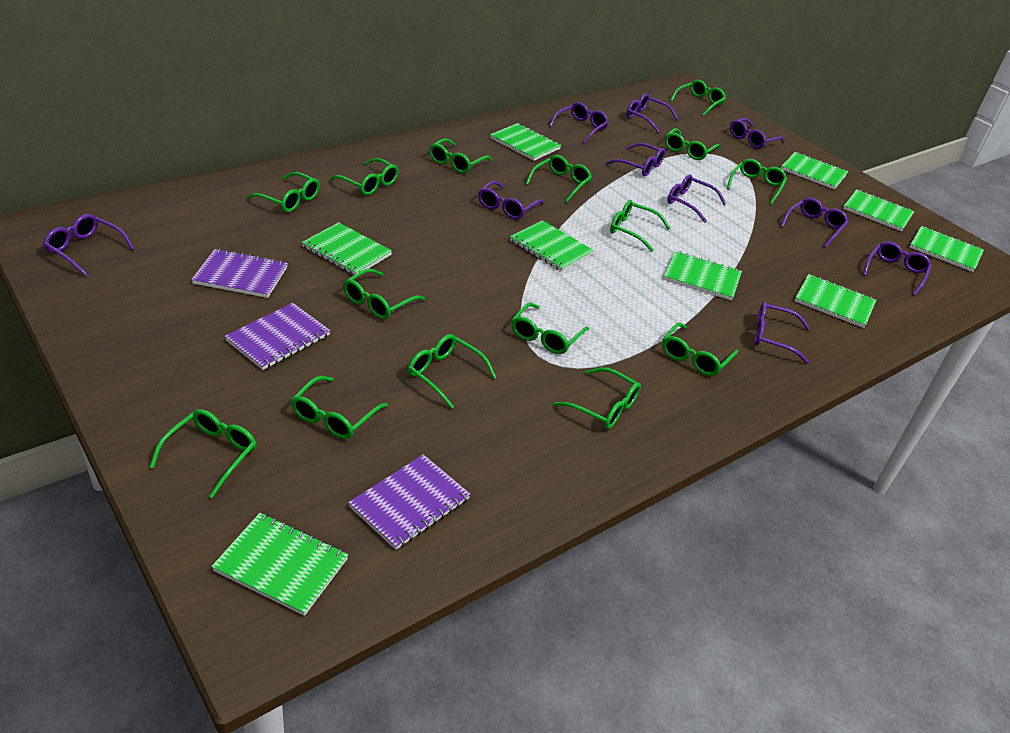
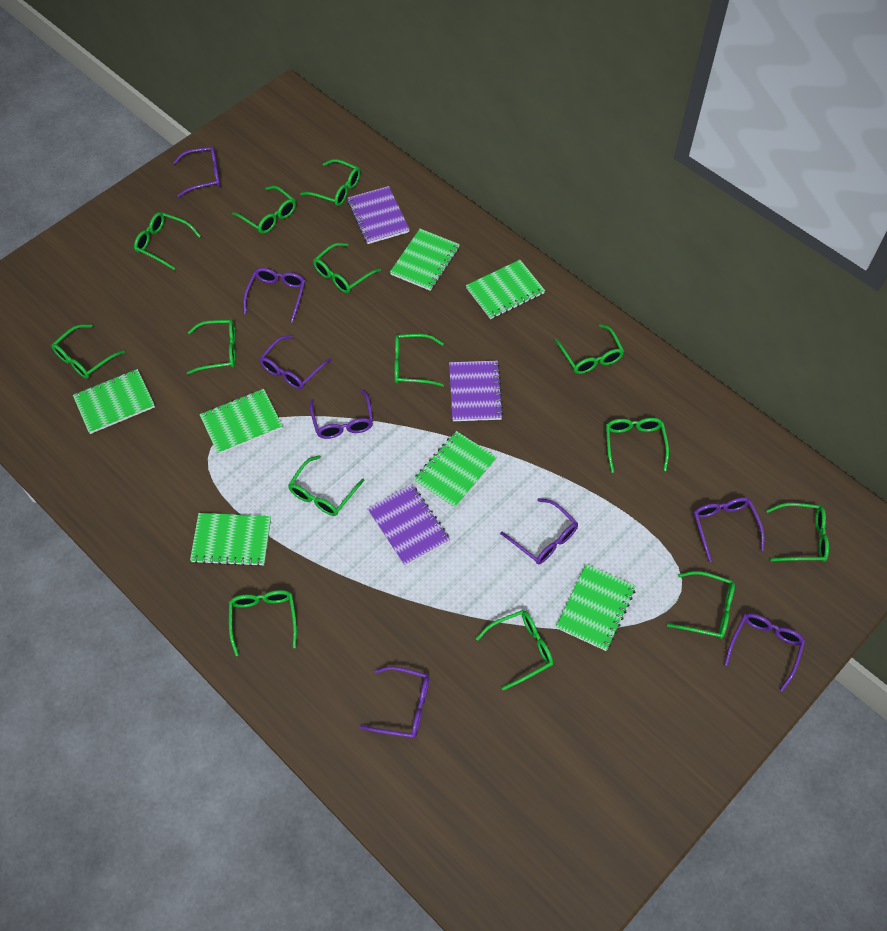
green glasses: 15 -> 14
green notebook: 9 -> 7
purple glasses: 10 -> 8

